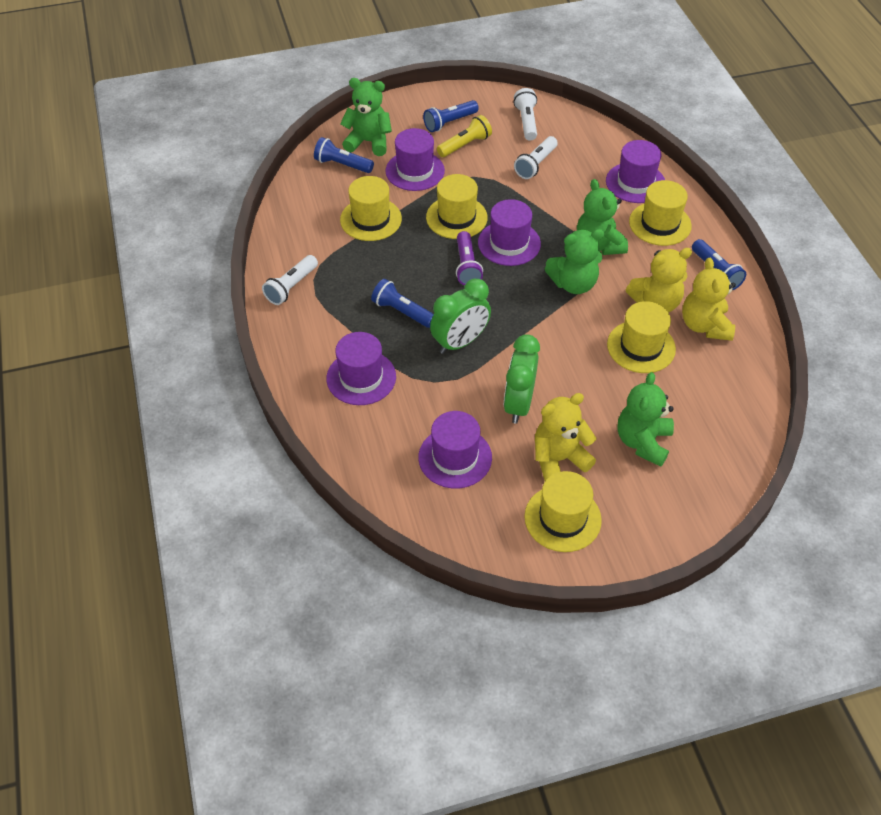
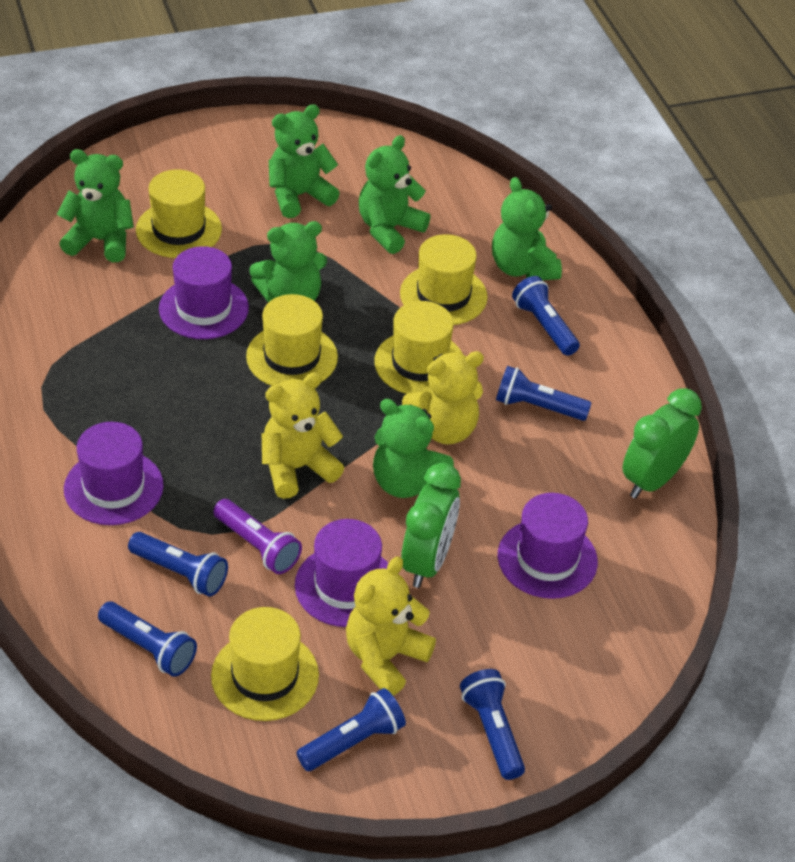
blue flashlight: 4 -> 6
green teddy bear: 4 -> 6
purple hat: 5 -> 4
white flashlight: 3 -> 0
yellow flashlight: 1 -> 0

